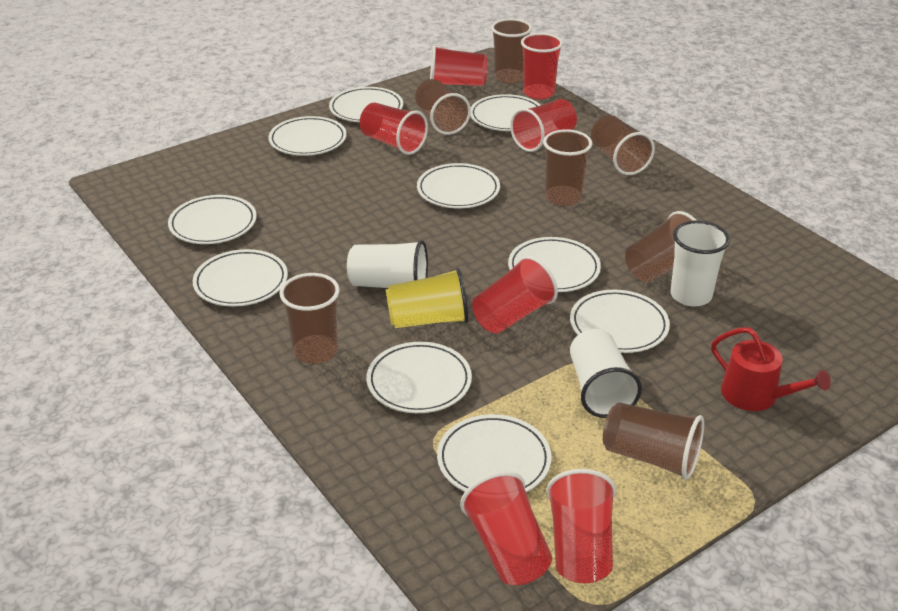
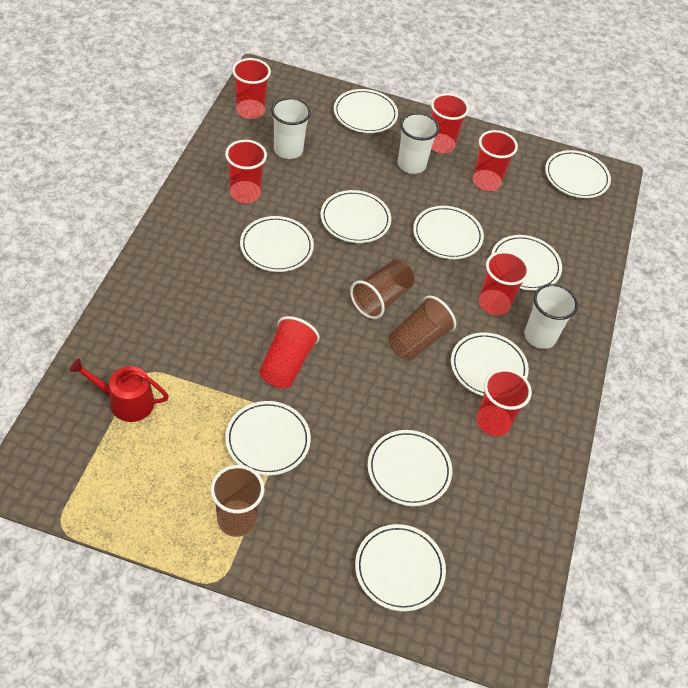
brown cup: 7 -> 3
yellow cup: 1 -> 0

